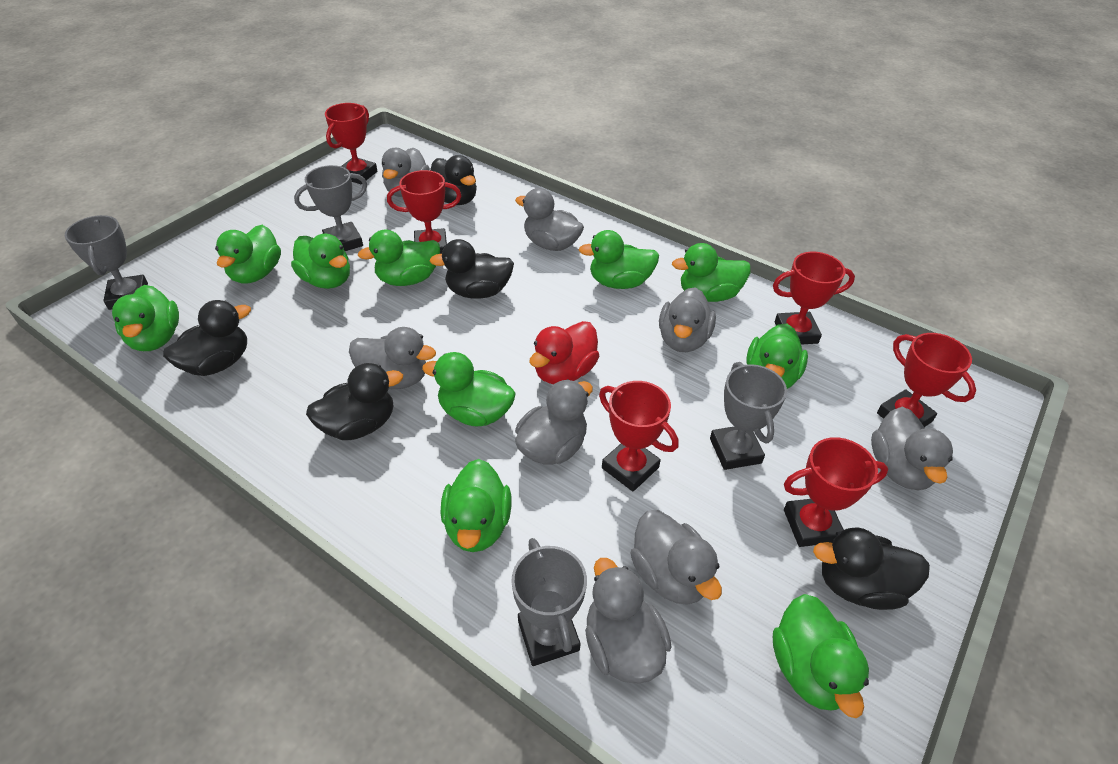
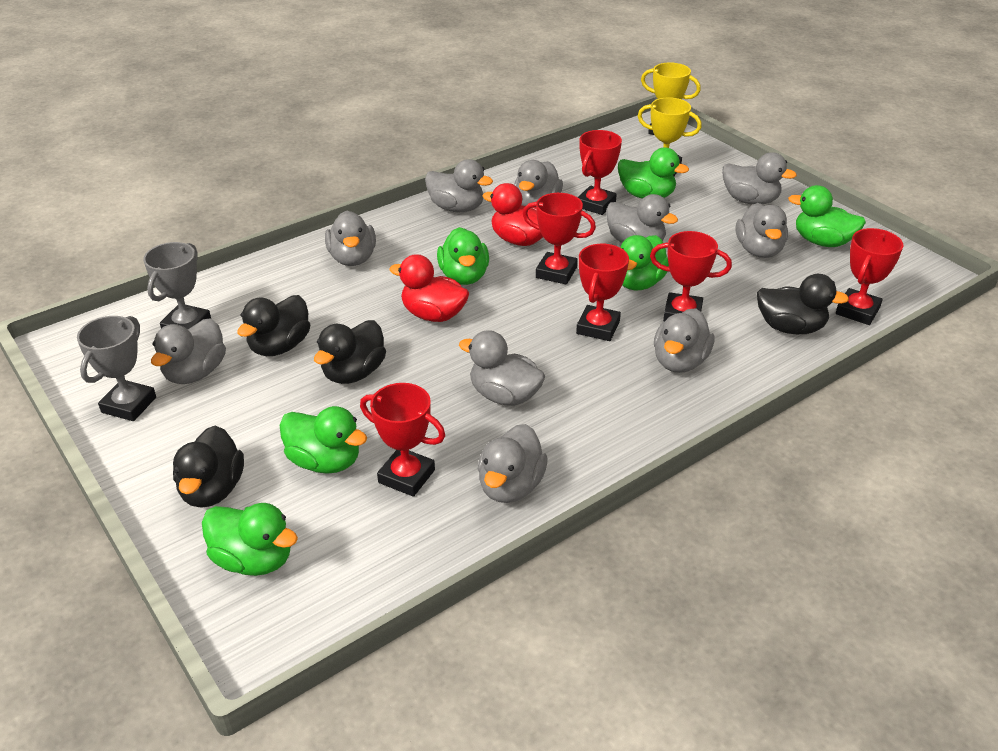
black duck: 5 -> 4
green duck: 10 -> 6
grey duck: 8 -> 10
grey trophy: 4 -> 2
red duck: 1 -> 2
yellow trophy: 0 -> 2

